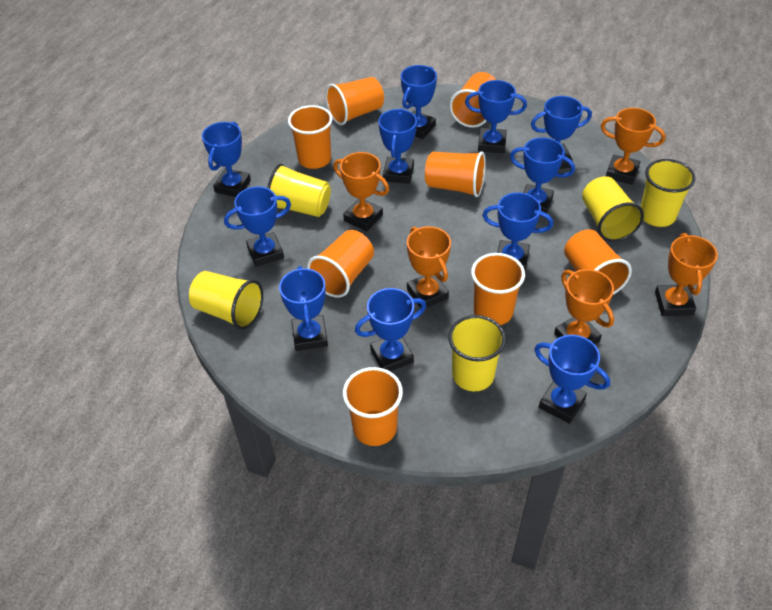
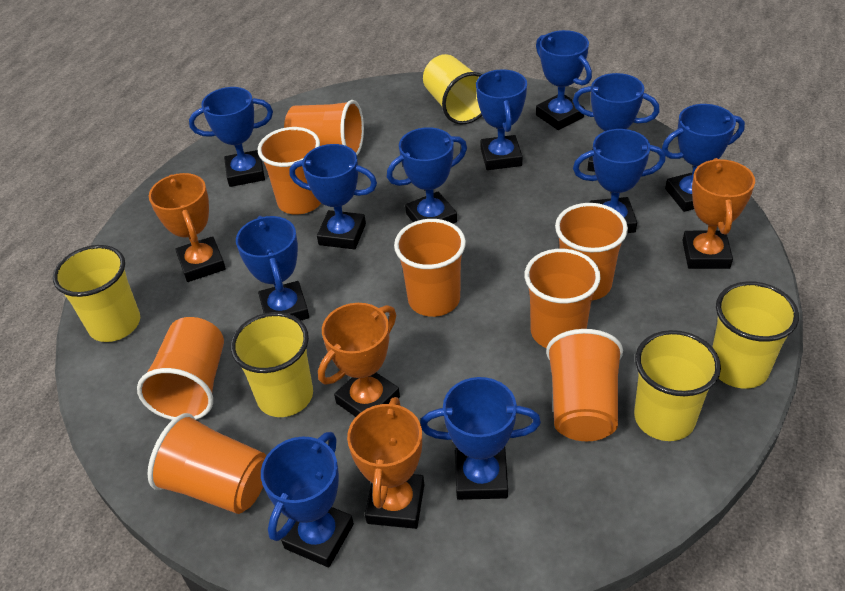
orange trophy: 5 -> 4

